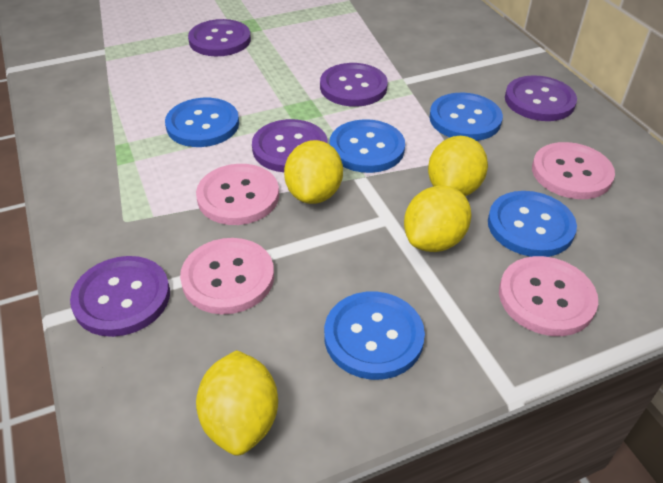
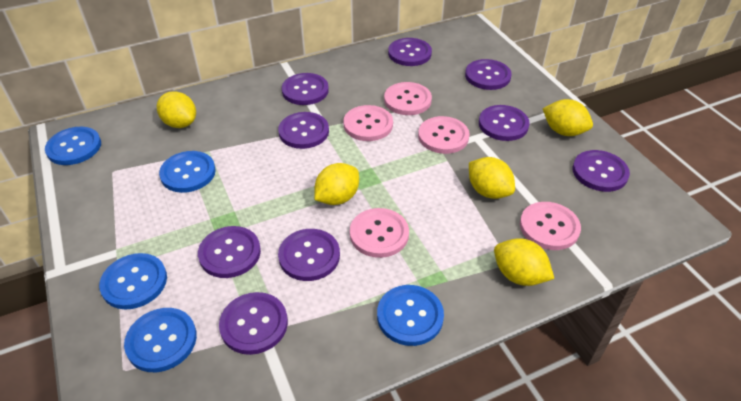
pink button: 4 -> 5
purple button: 5 -> 9
yellow lemon: 4 -> 5

